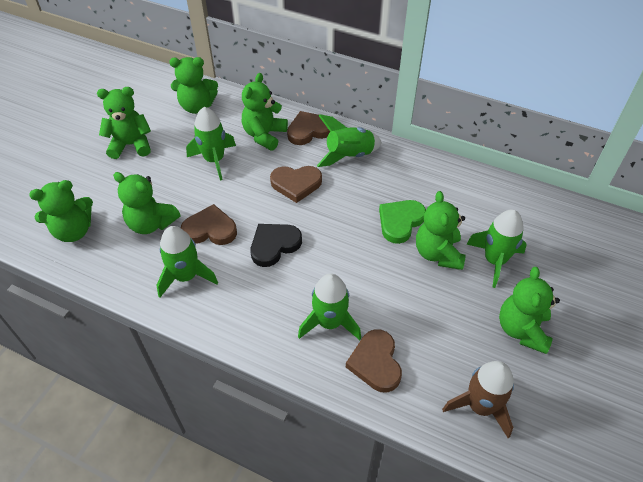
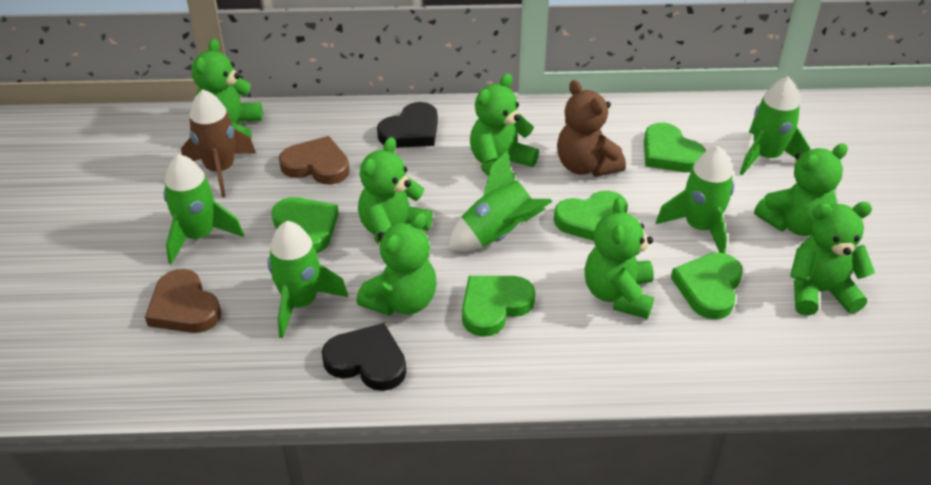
black heart: 1 -> 2
brown heart: 4 -> 2
brown teddy bear: 0 -> 1
green heart: 1 -> 5

